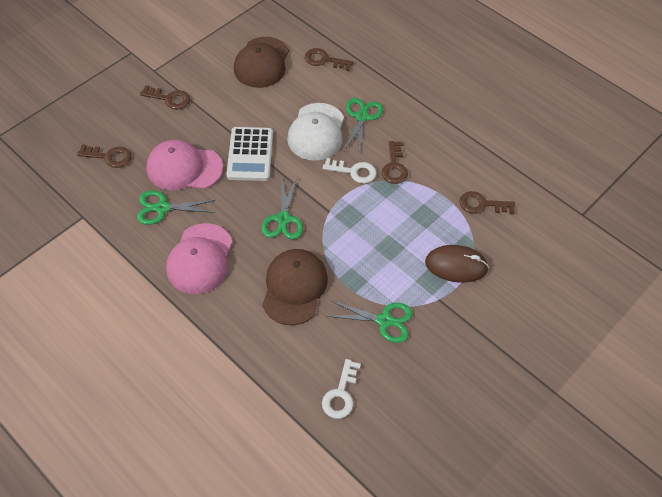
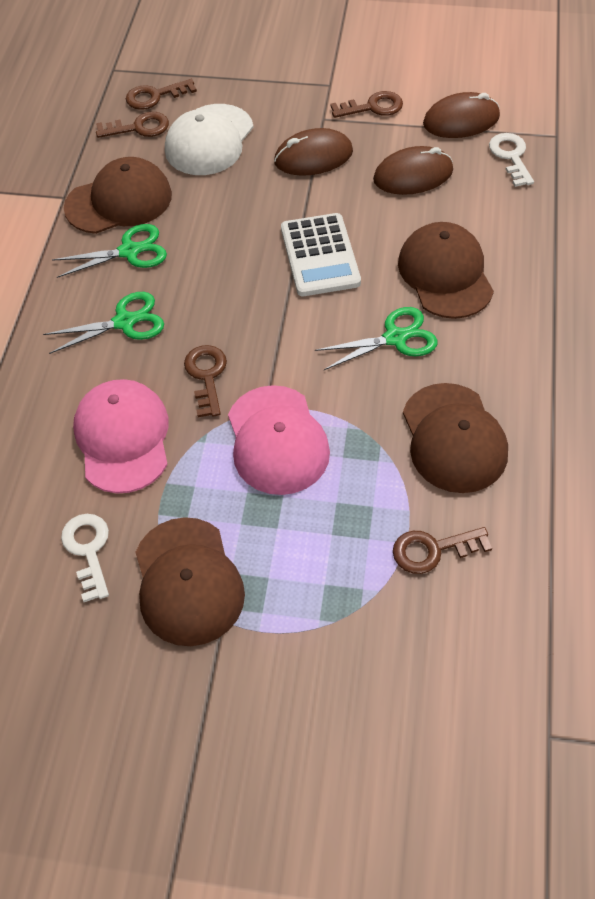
brown cap: 2 -> 4
brown mouse: 1 -> 3
green scissors: 4 -> 3

